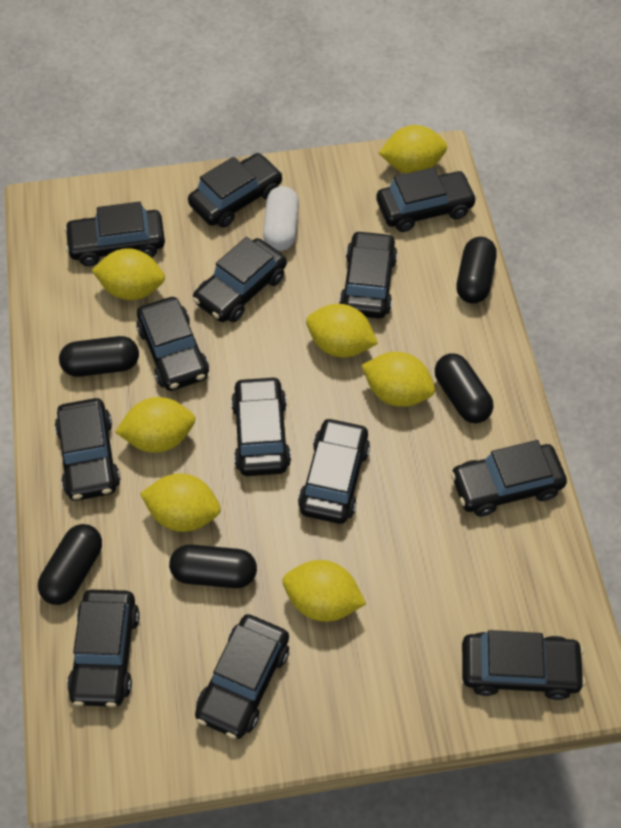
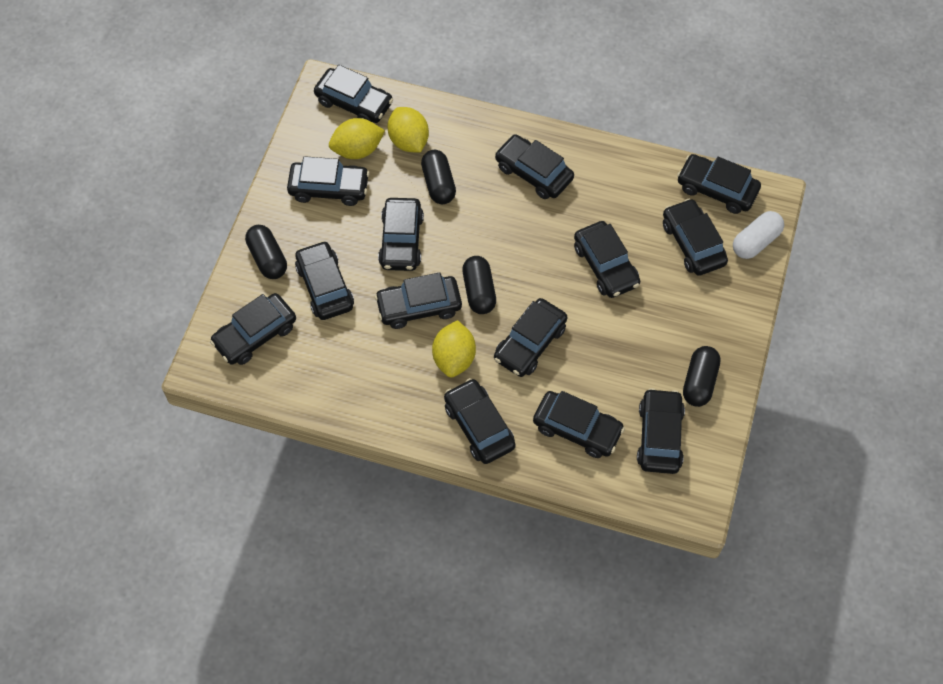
black capsule: 5 -> 4
black car: 13 -> 14
yellow lemon: 7 -> 3

